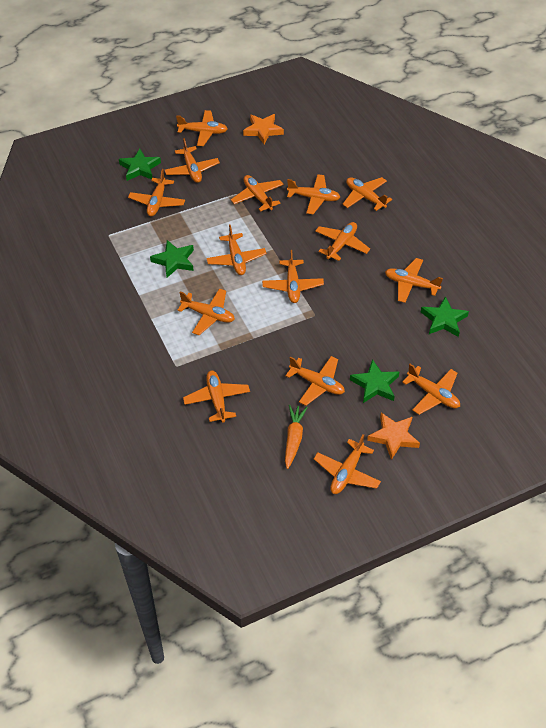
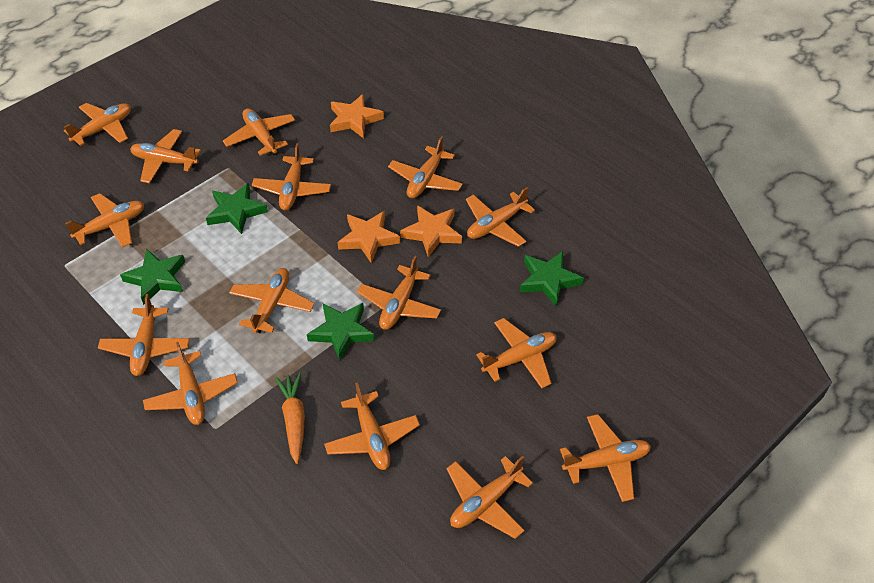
orange star: 2 -> 3

